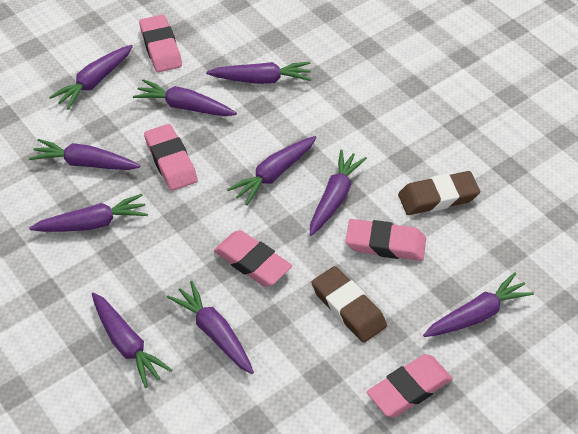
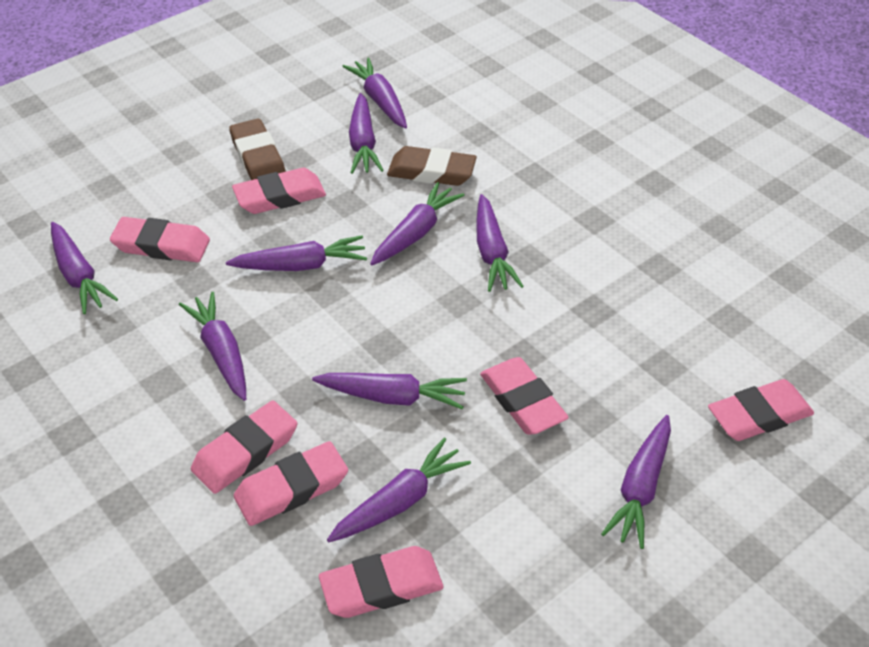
pink eraser: 5 -> 7

